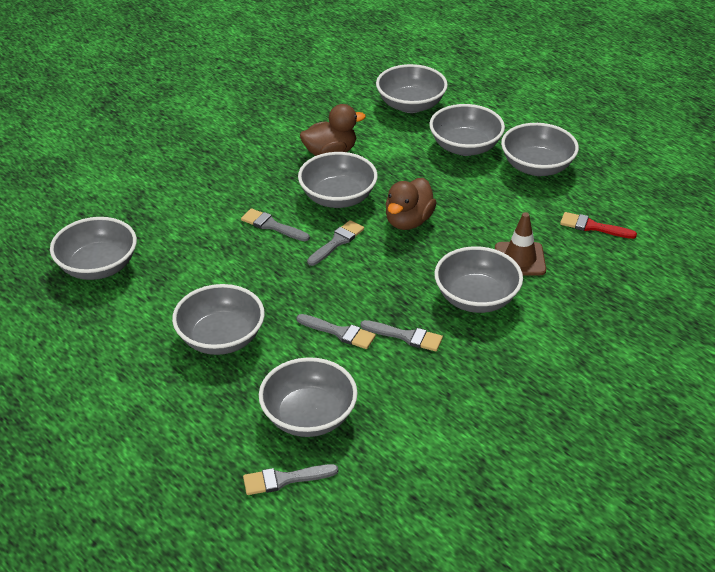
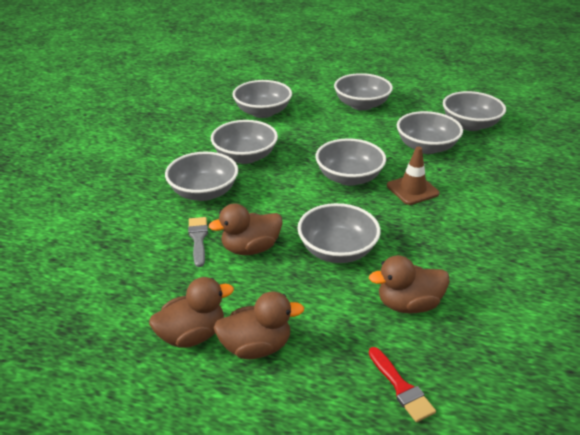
brown duck: 2 -> 4
grey brush: 5 -> 1

